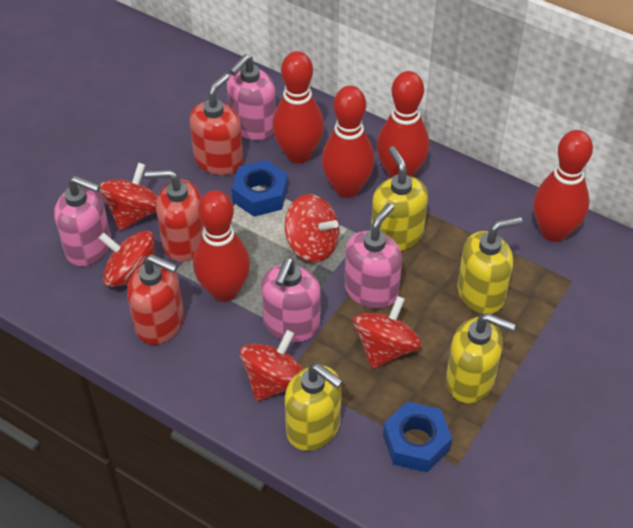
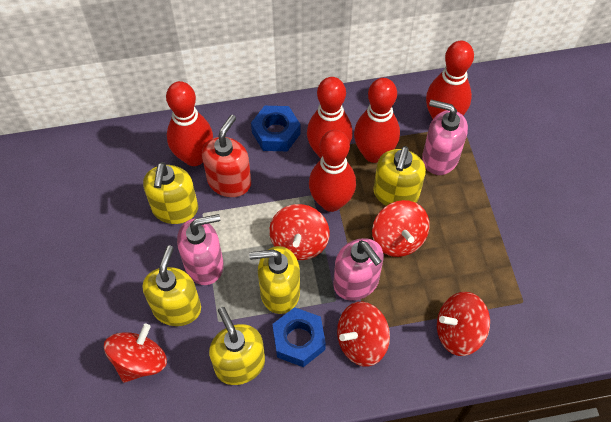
pink soap dispenser: 4 -> 3
red soap dispenser: 3 -> 1
yellow soap dispenser: 4 -> 5

